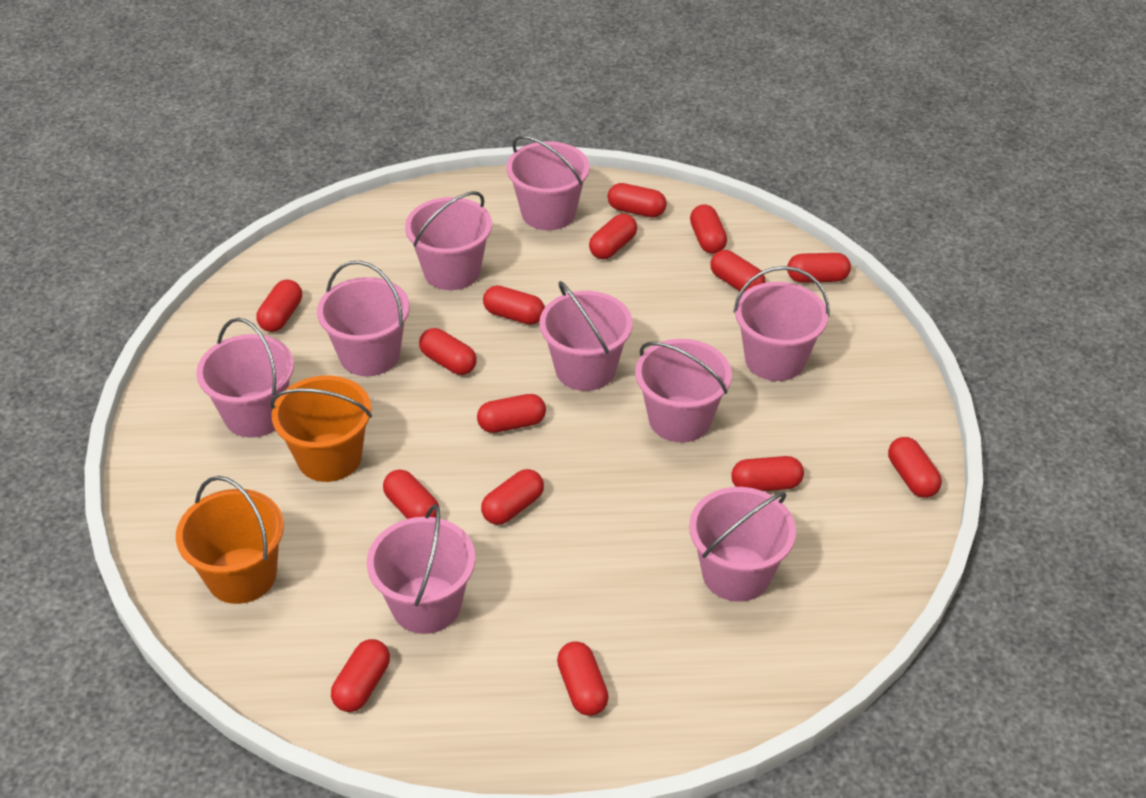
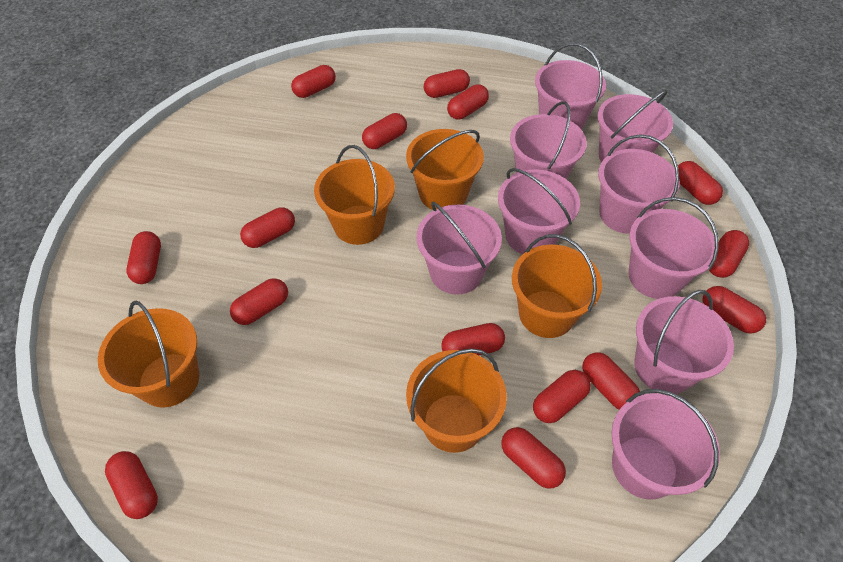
orange bucket: 2 -> 5

